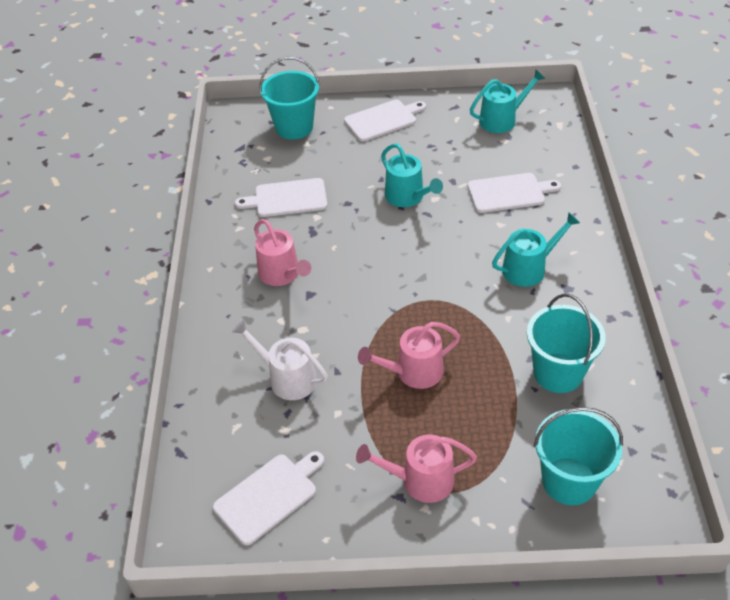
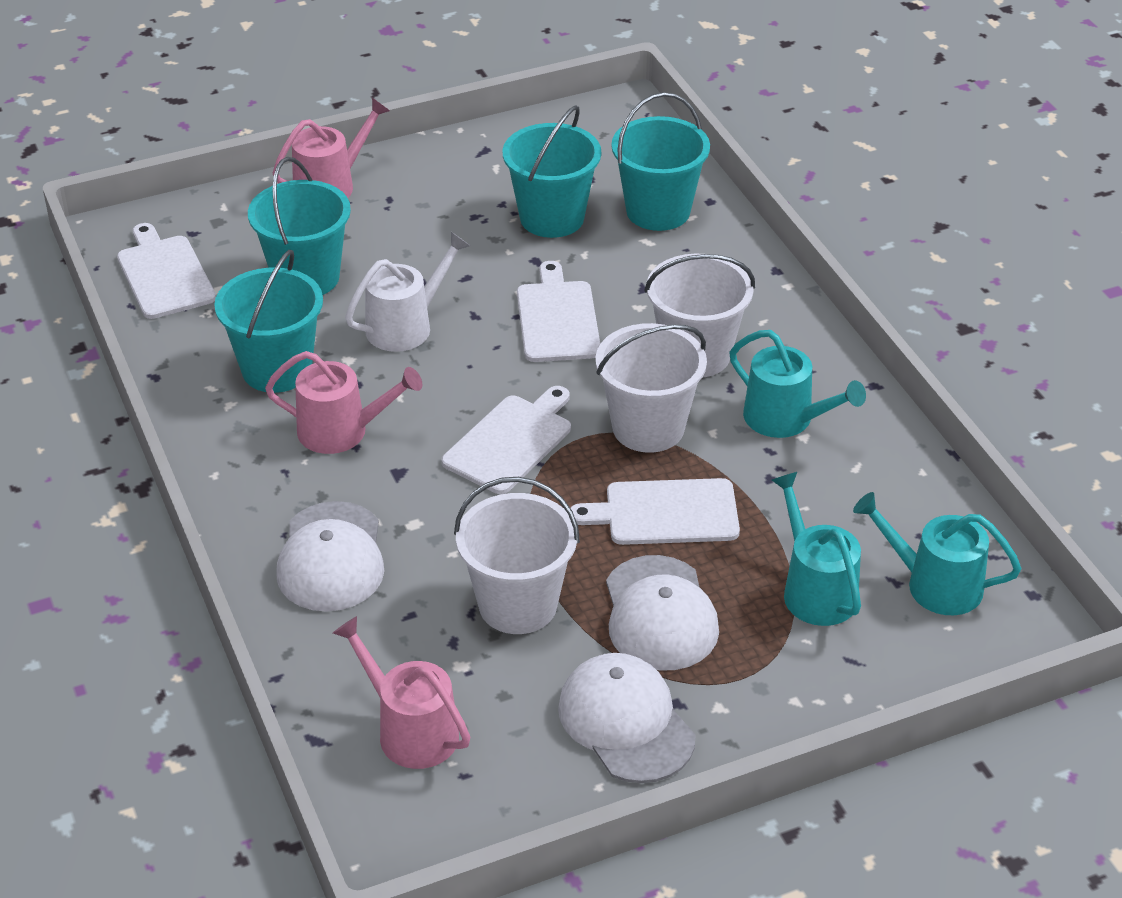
turquoise bucket: 3 -> 4
white bucket: 0 -> 3
white cap: 0 -> 3

